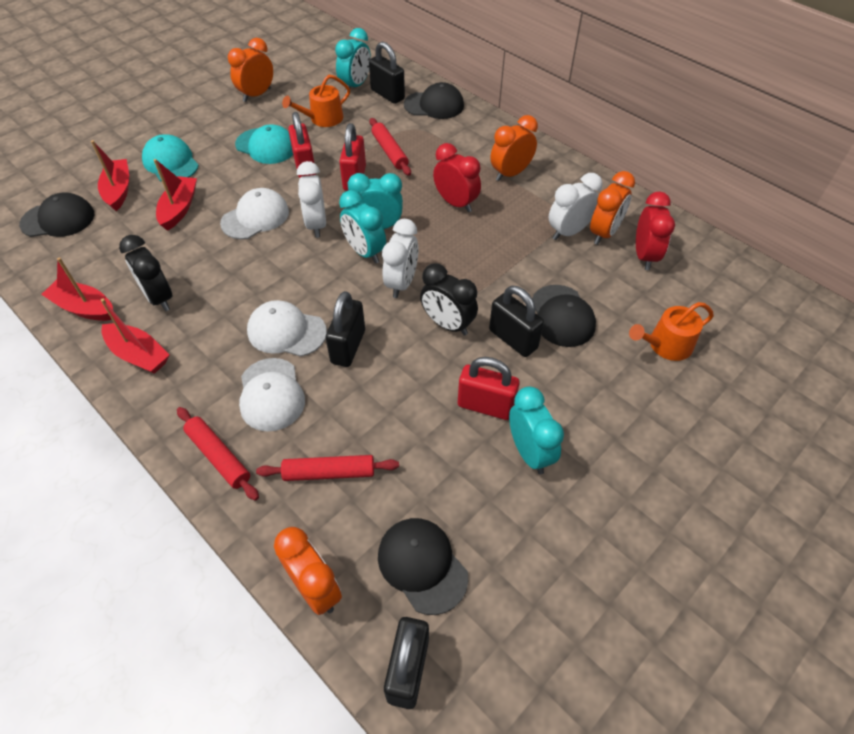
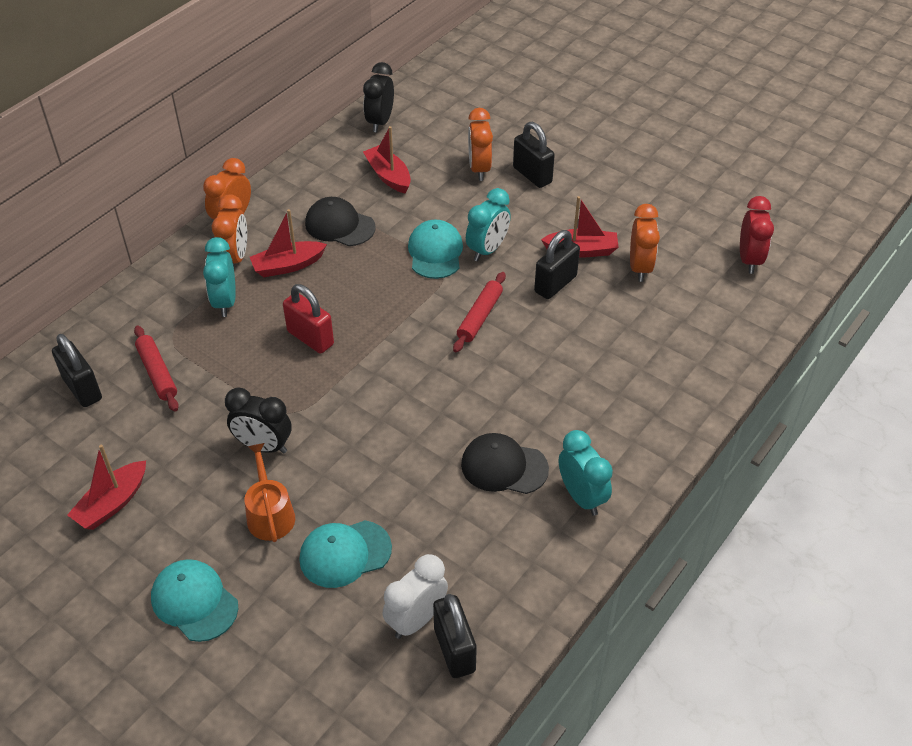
black cap: 4 -> 2
orange watering can: 2 -> 1
red clock: 2 -> 1
red padlock: 3 -> 1
red rolling pin: 3 -> 2
turquoise cap: 2 -> 3
turquoise clock: 4 -> 3
white cap: 3 -> 0
white clock: 3 -> 1

